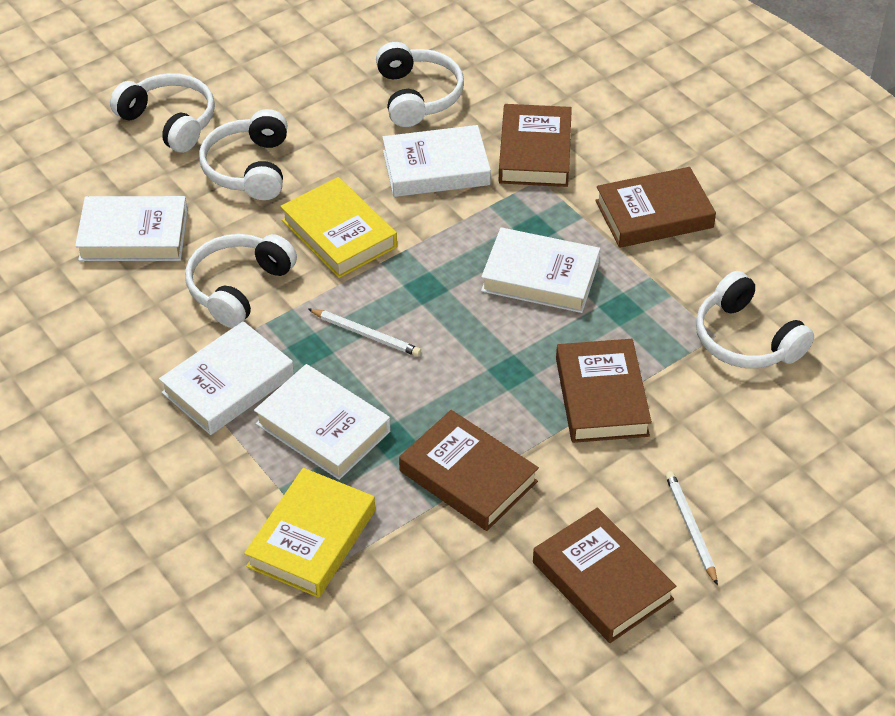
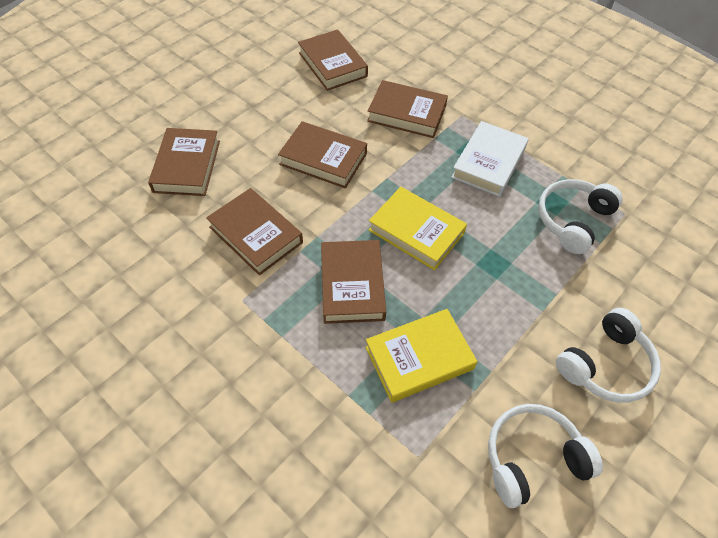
brown book: 5 -> 6
white book: 5 -> 1
white headphones: 5 -> 3
white pencil: 2 -> 0

